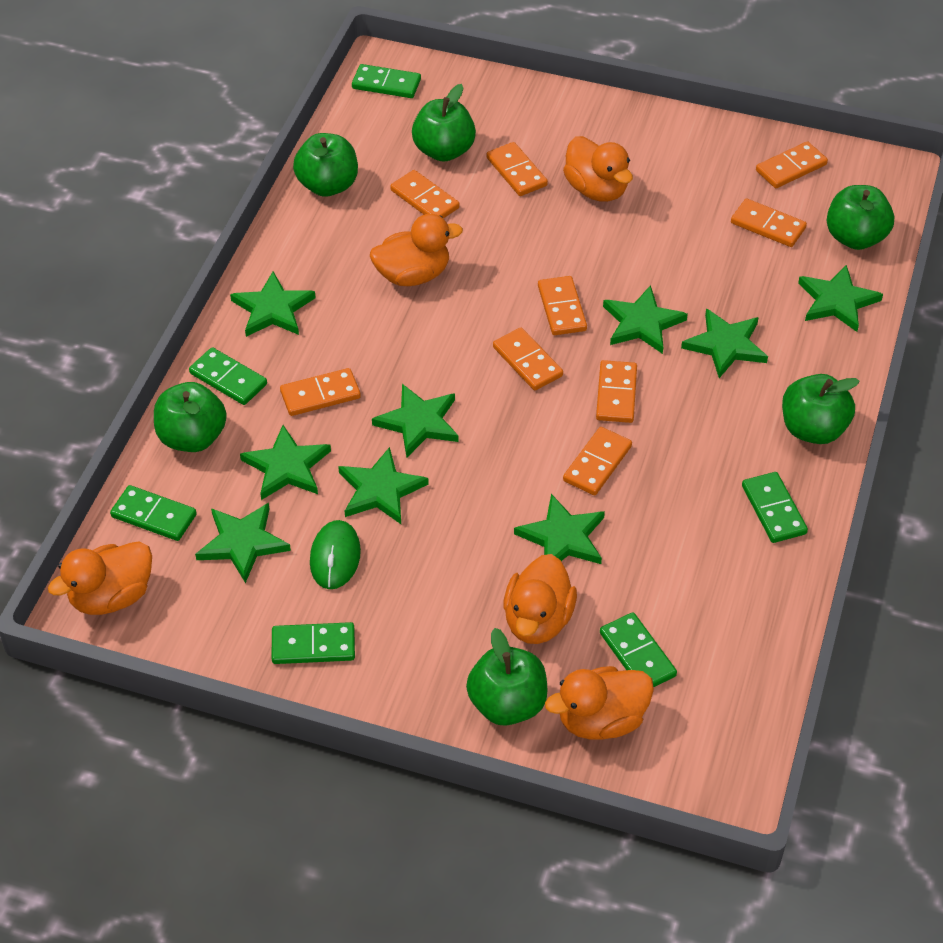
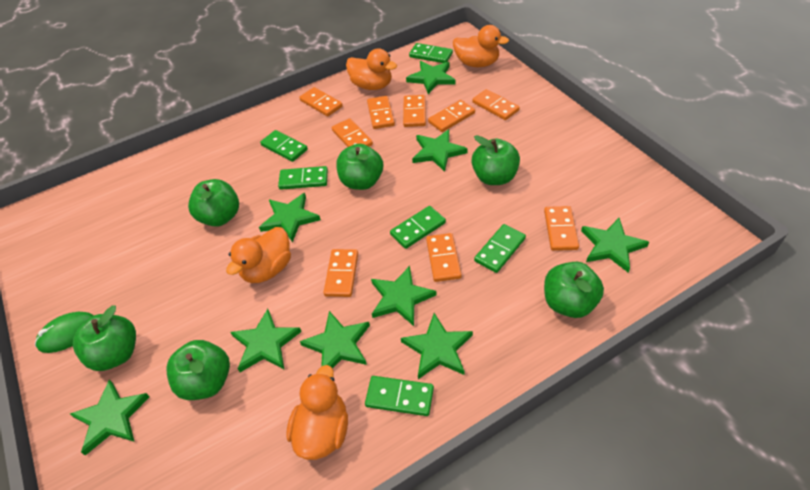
orange duck: 5 -> 4

